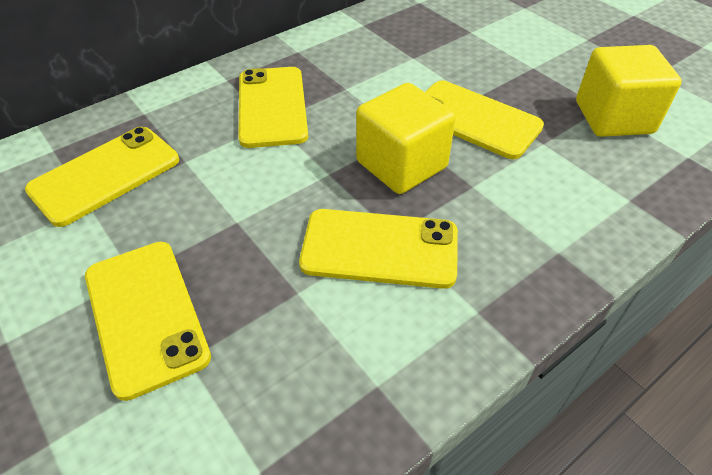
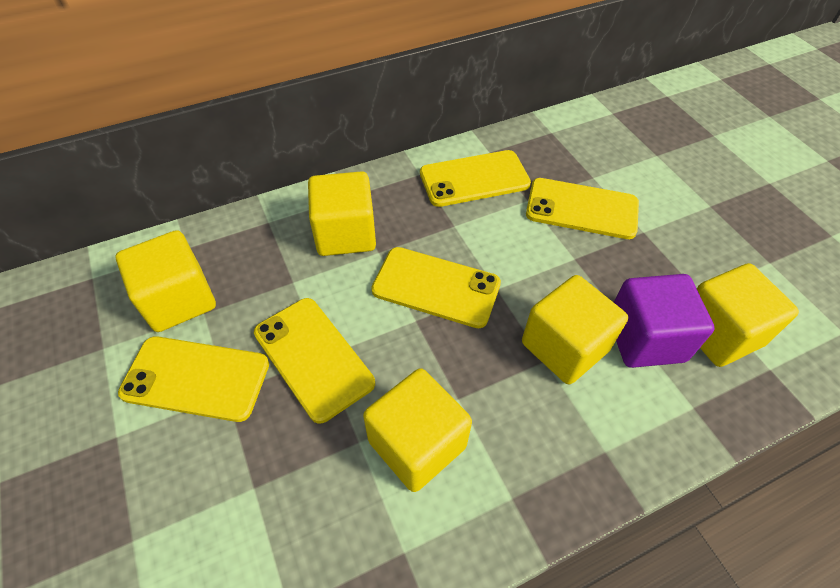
purple cube: 0 -> 1
yellow cube: 2 -> 5

